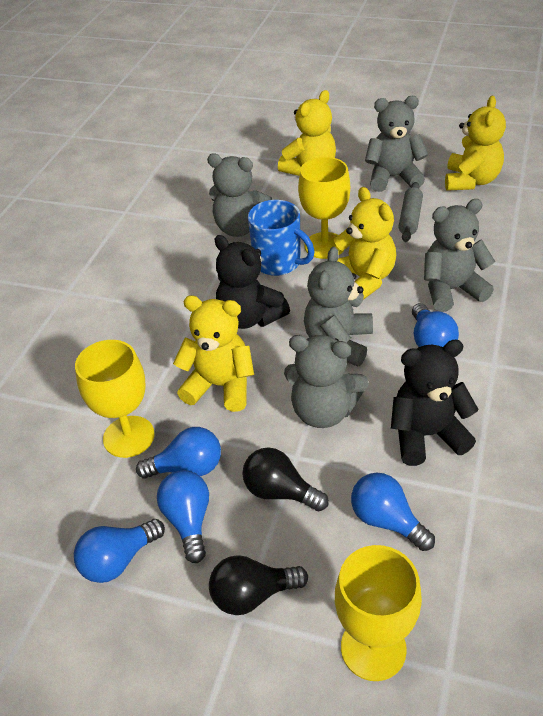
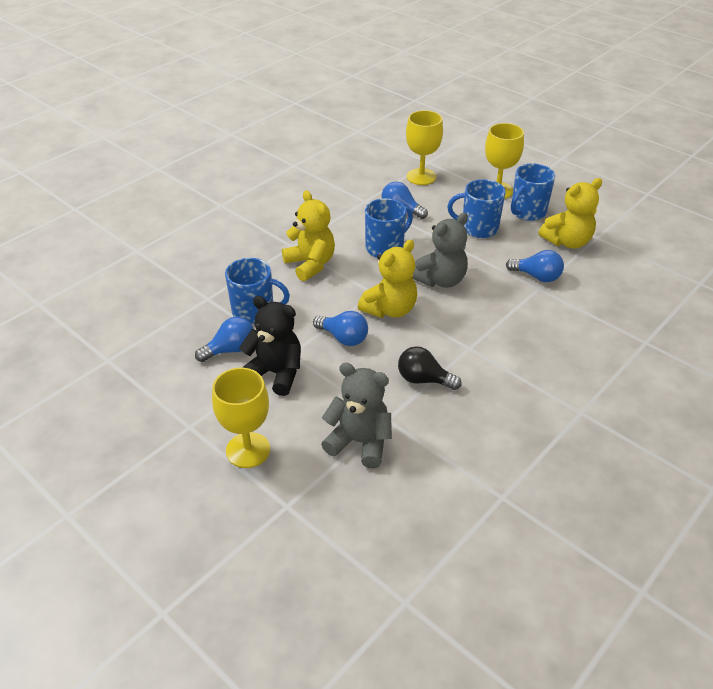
black light bulb: 2 -> 1
black teddy bear: 2 -> 1
blue light bulb: 5 -> 4
blue mug: 1 -> 4
grey rolling pin: 1 -> 0
grey teddy bear: 5 -> 2
yellow teddy bear: 4 -> 3

